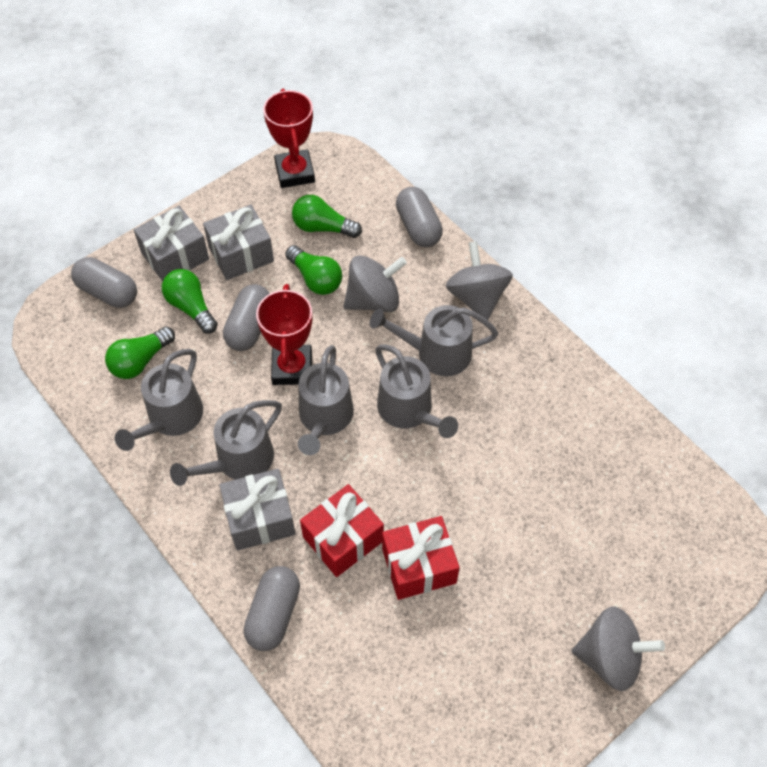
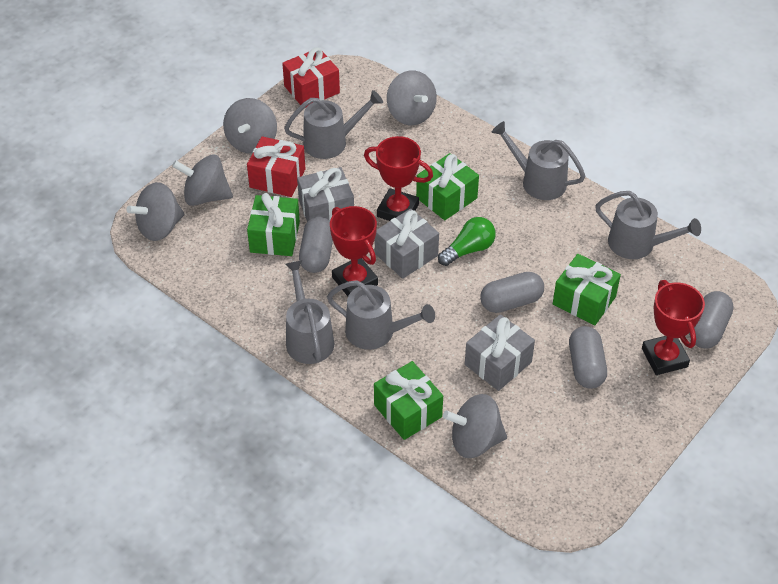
green gift: 0 -> 4
green light bulb: 4 -> 1
grey spinning top: 3 -> 5
red trophy: 2 -> 3

